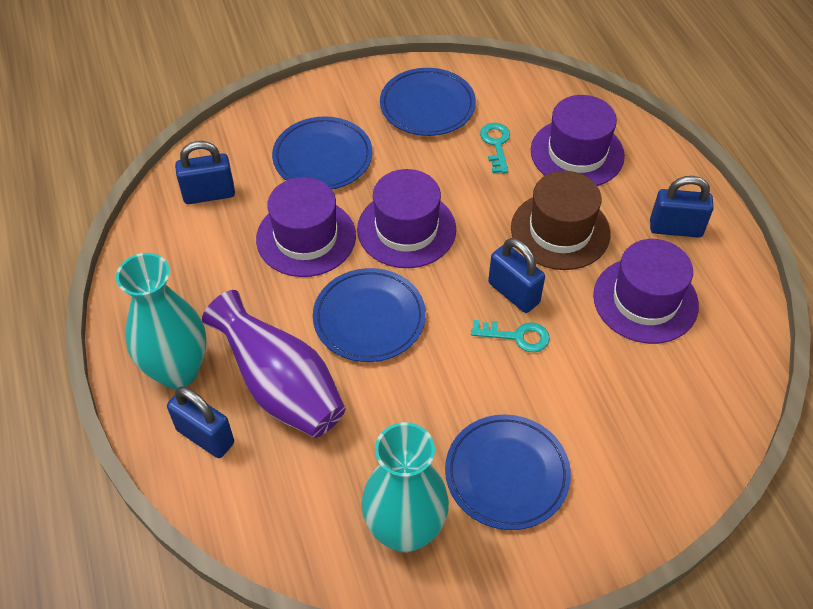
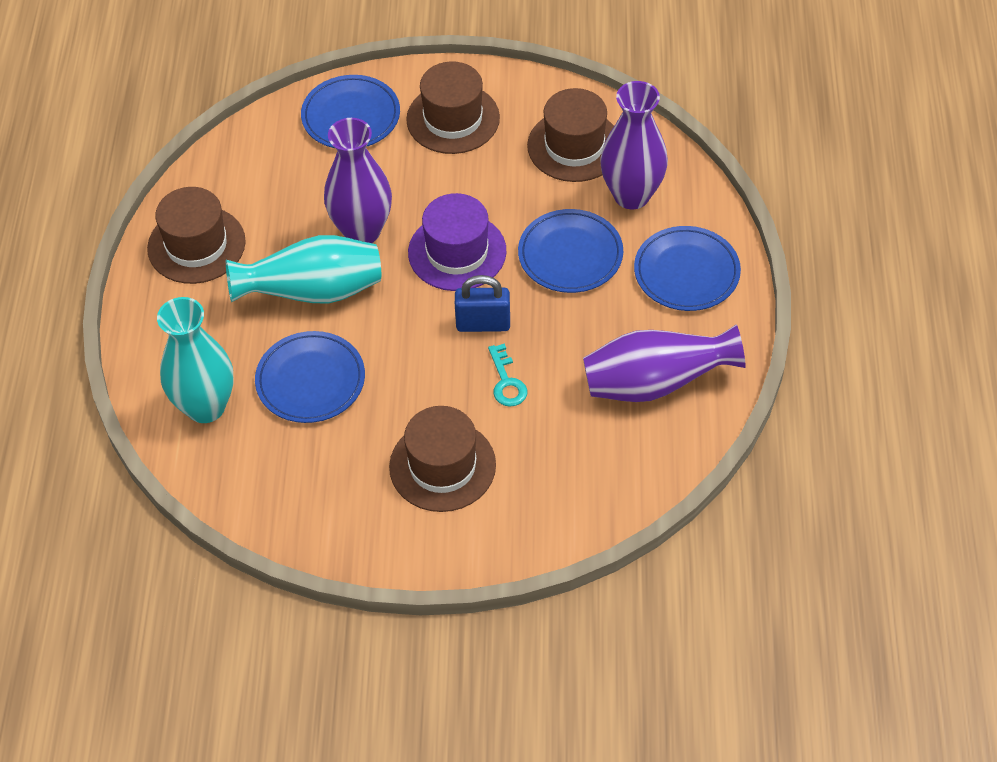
blue padlock: 4 -> 1
brown hat: 1 -> 4
purple hat: 4 -> 1
purple vase: 1 -> 3
turquoise key: 2 -> 1

